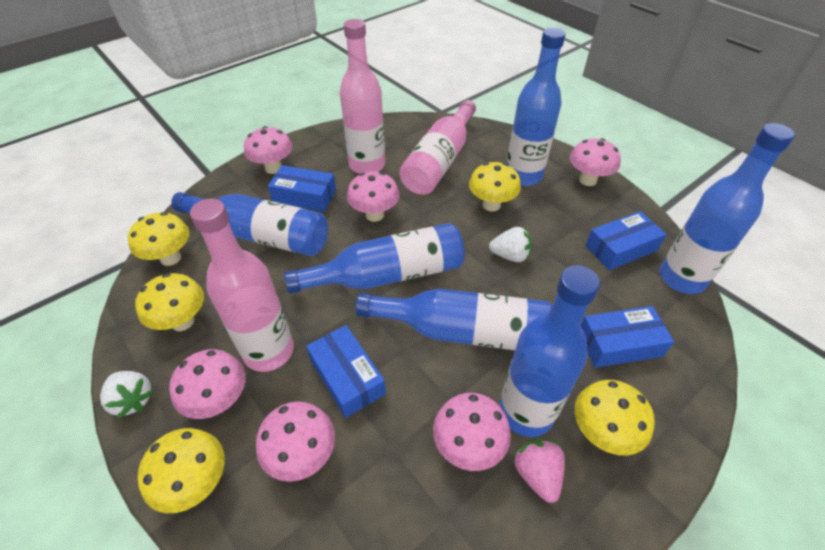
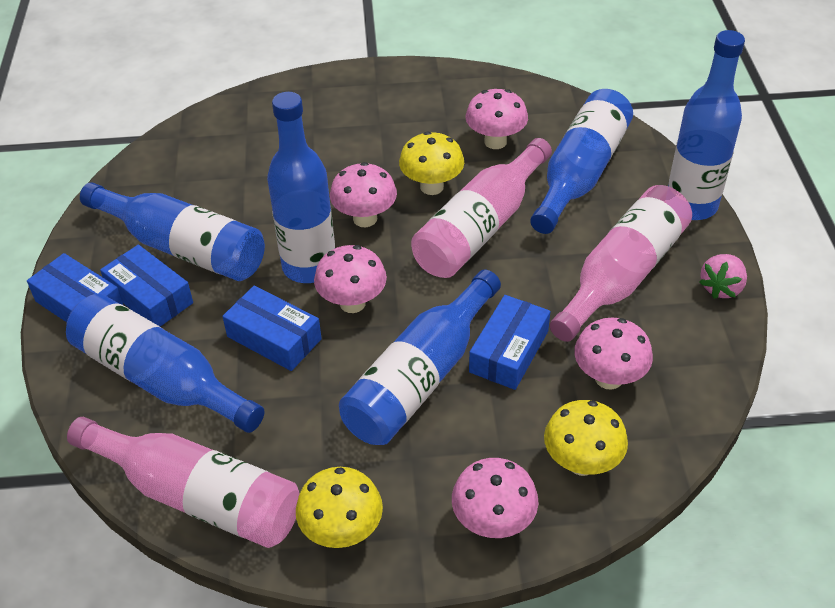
pink mushroom: 6 -> 5
white strawberry: 2 -> 0
yellow mushroom: 5 -> 3

